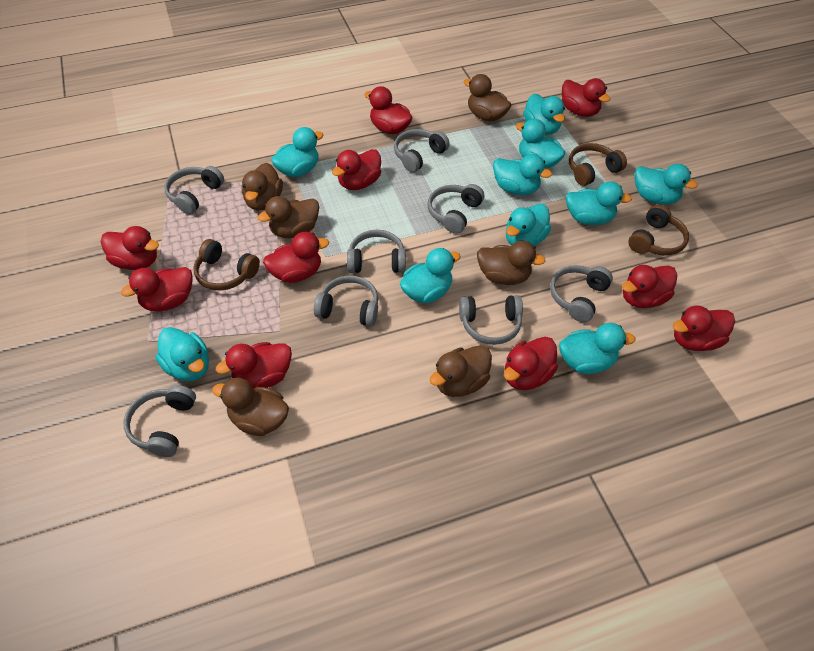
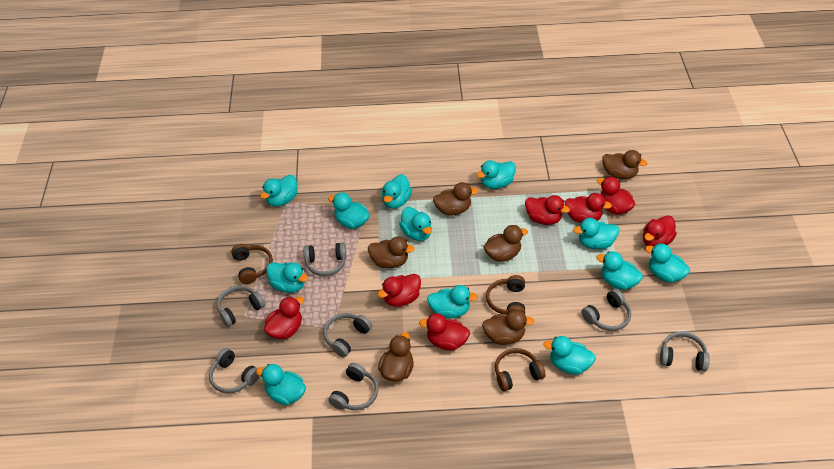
grey headphones: 8 -> 7
red duck: 10 -> 7
turquoise duck: 10 -> 12

